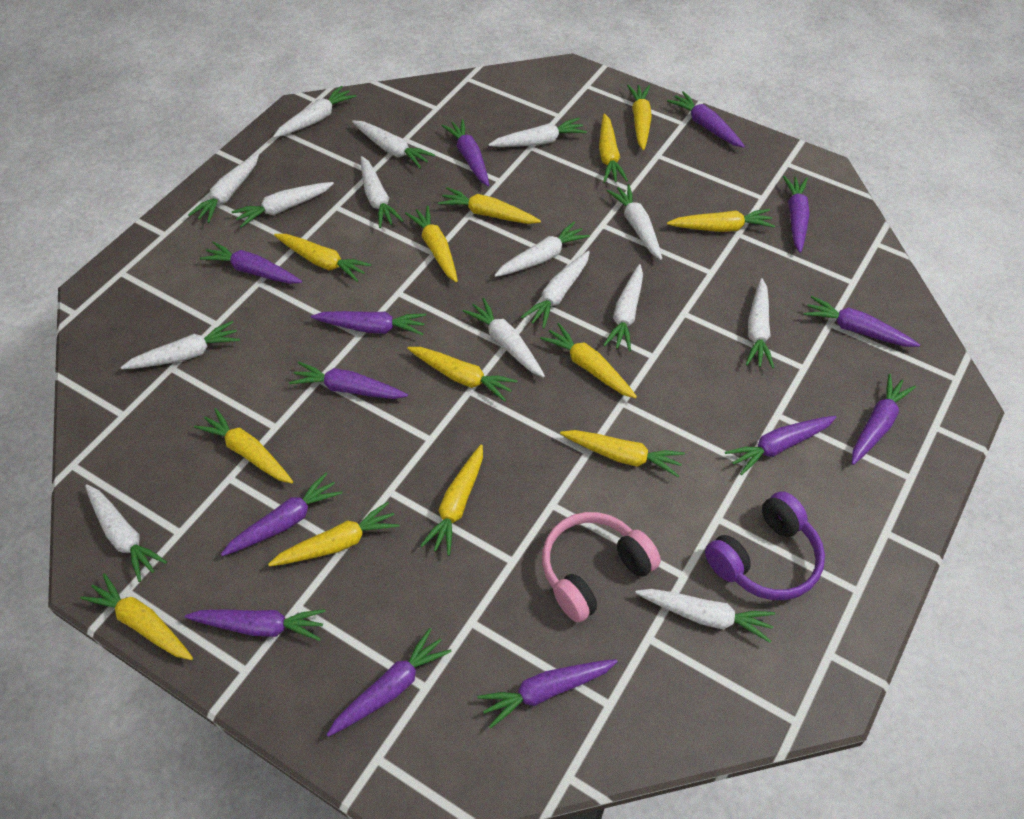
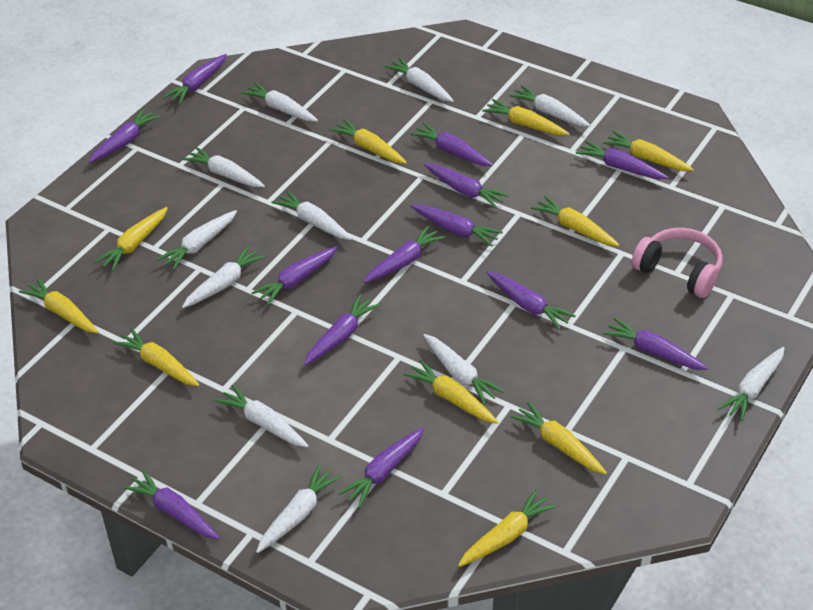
purple headphones: 1 -> 0
white carrot: 15 -> 11
yellow carrot: 13 -> 10

